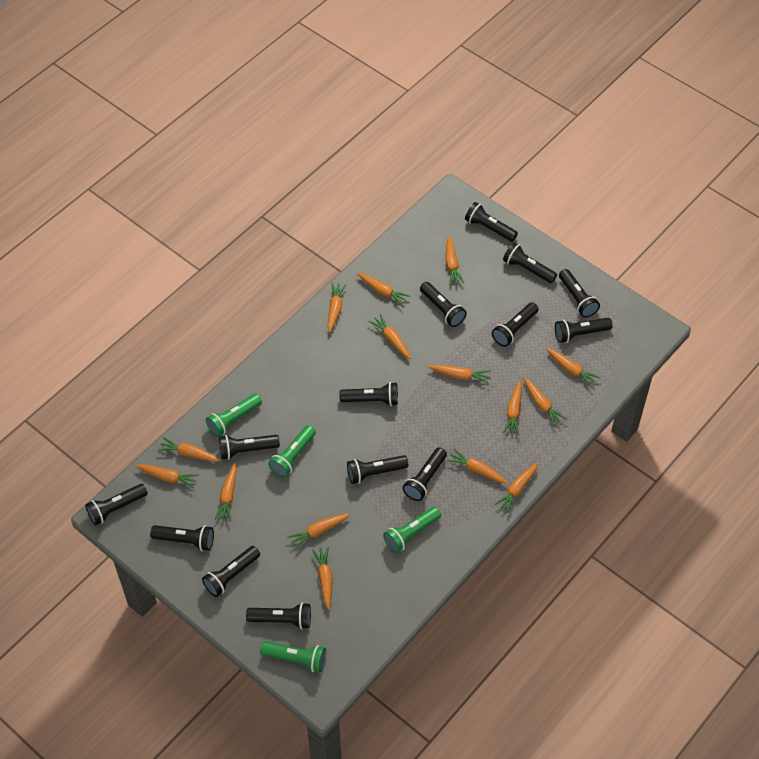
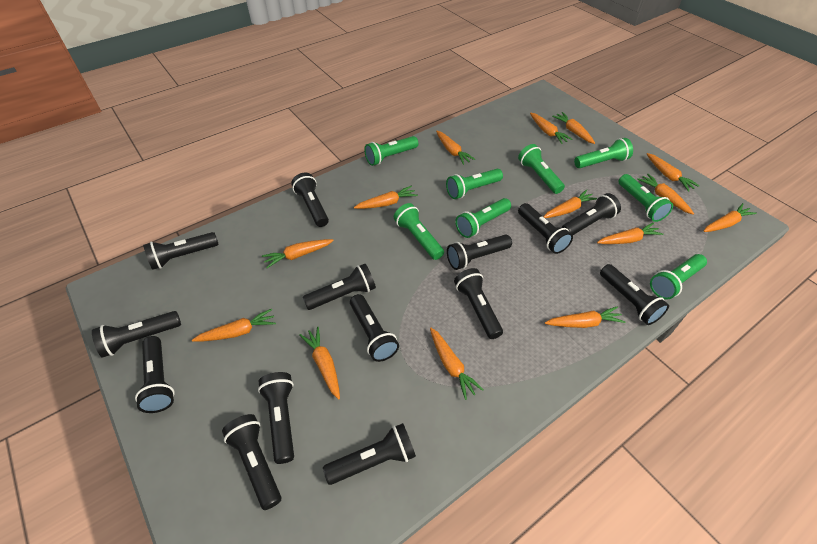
green flashlight: 4 -> 8
orange carrot: 15 -> 14

